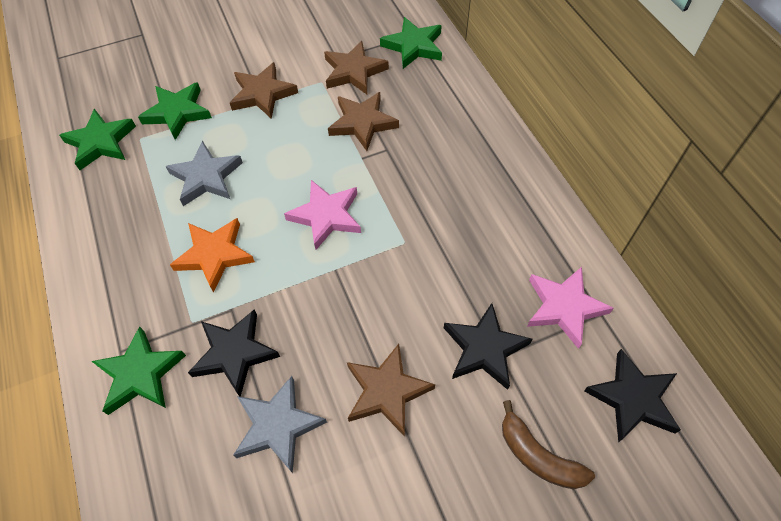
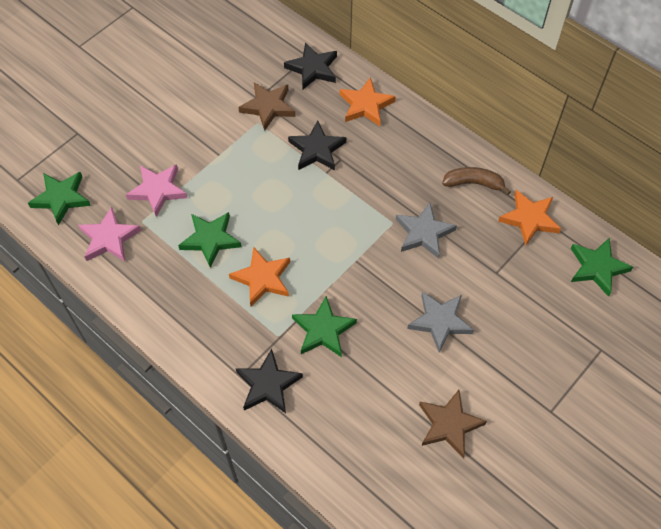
brown star: 4 -> 2
orange star: 1 -> 3

